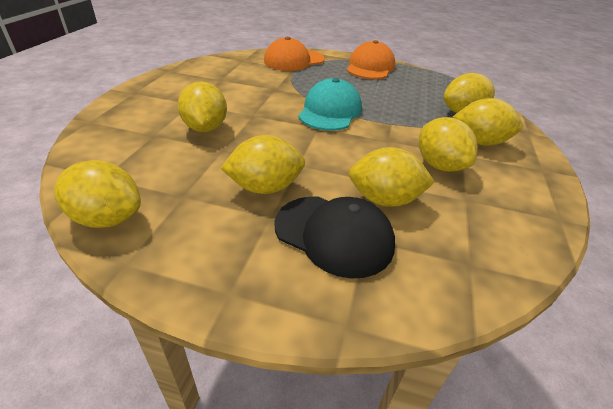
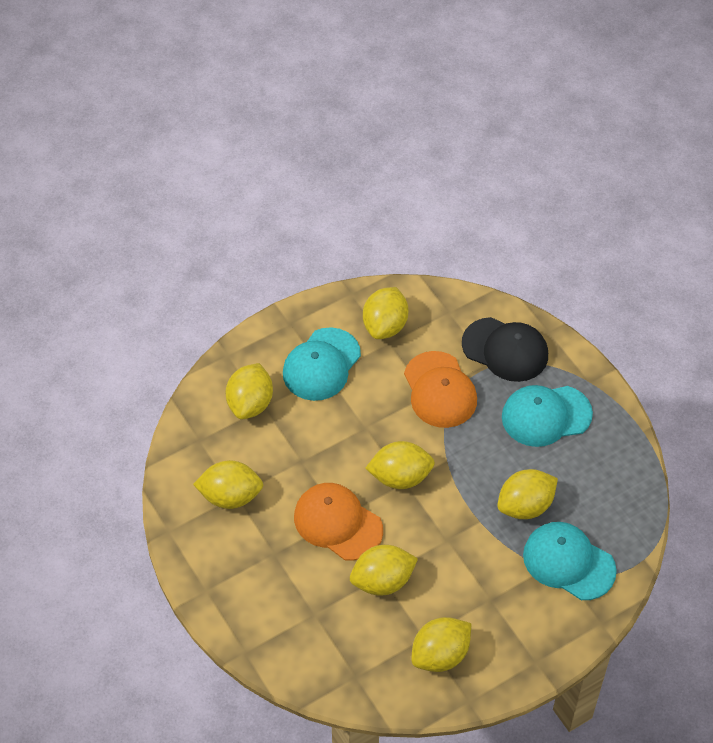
turquoise cap: 1 -> 3

